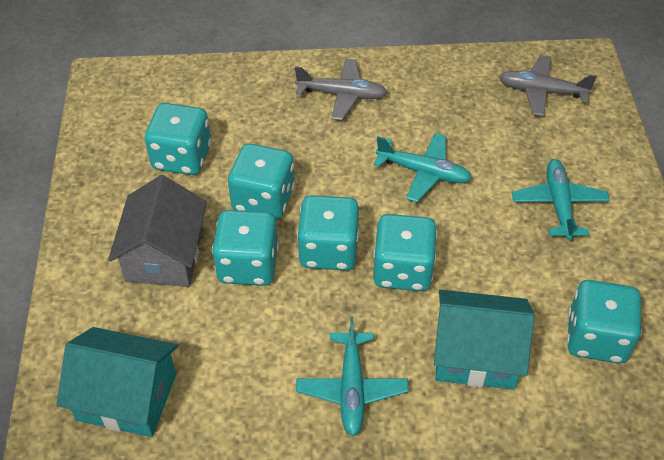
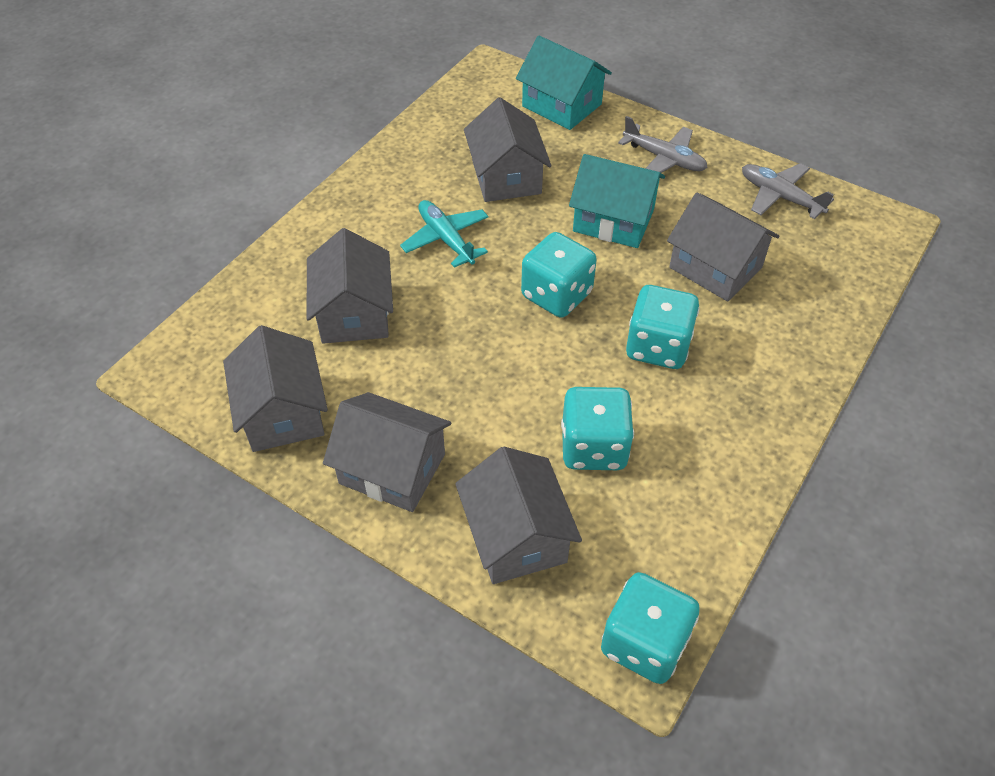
grey house: 1 -> 6
turquoise dice: 6 -> 4
turquoise plane: 3 -> 1

